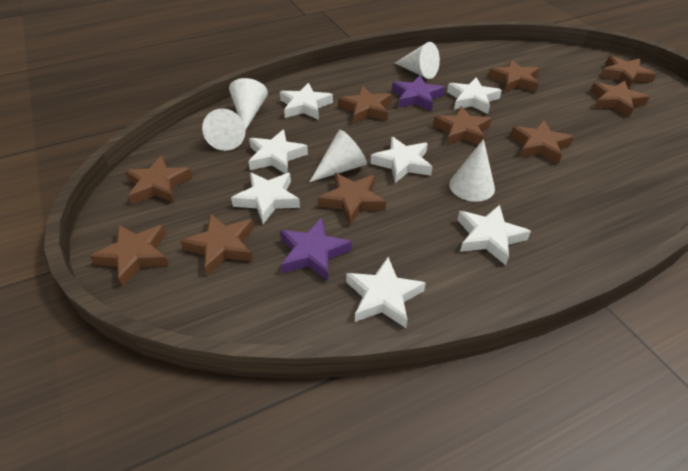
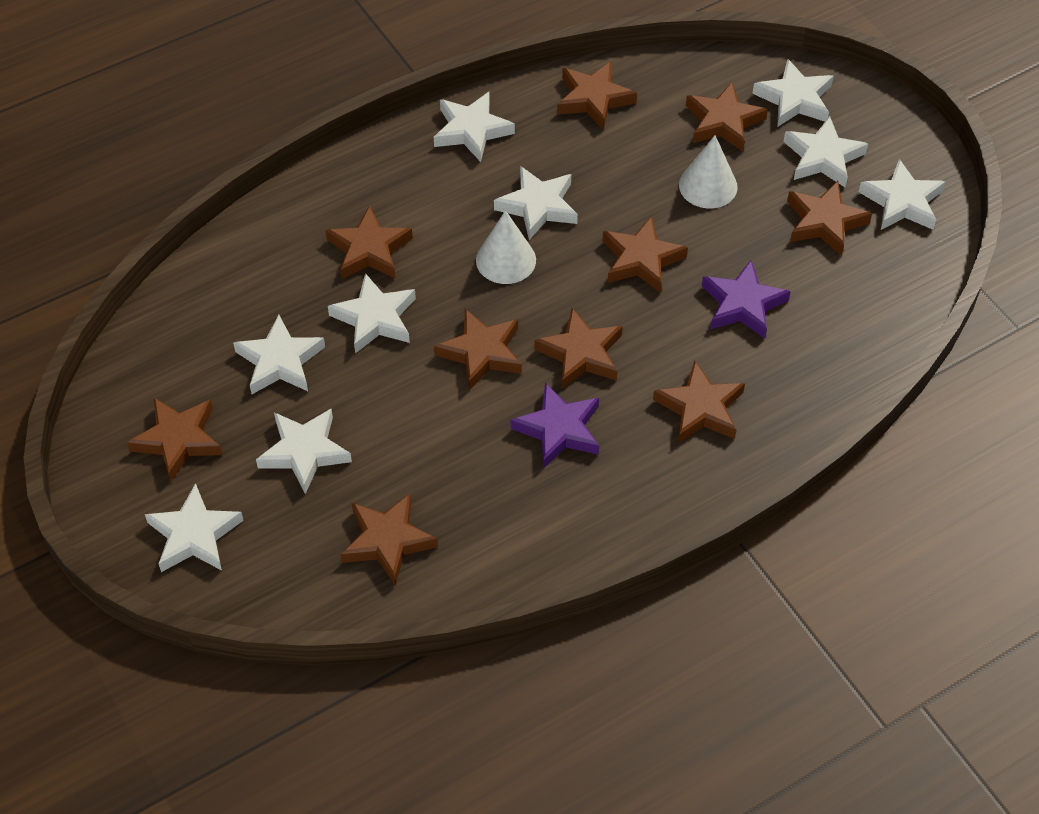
white cone: 5 -> 2
white star: 7 -> 9

